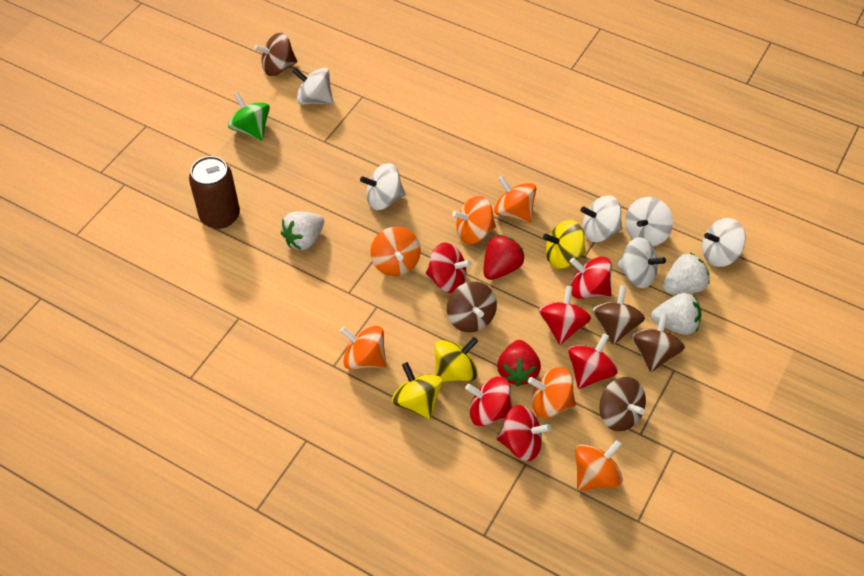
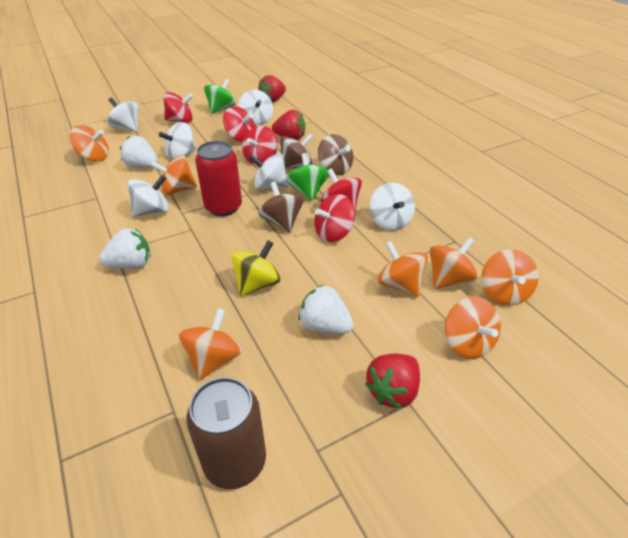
brown spinning top: 5 -> 3
green spinning top: 1 -> 2
orange spinning top: 6 -> 7
red can: 0 -> 1
red spinning top: 6 -> 5
red strawberry: 2 -> 3
yellow spinning top: 3 -> 1

